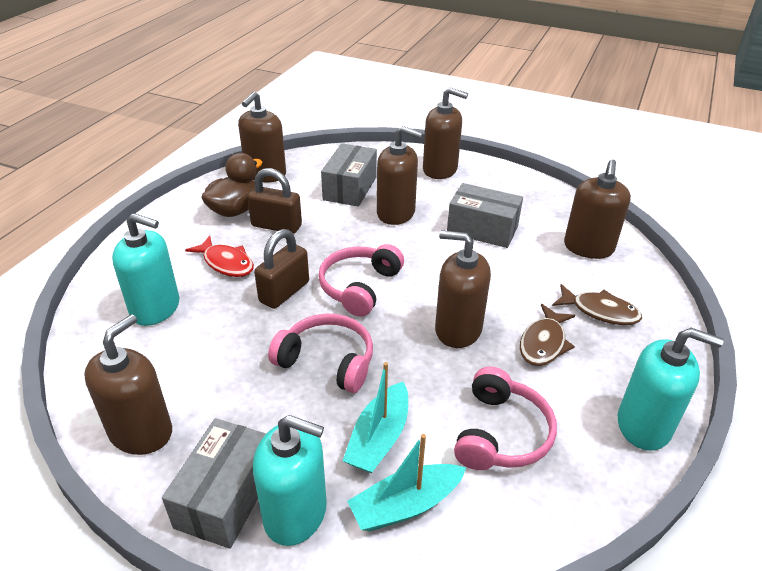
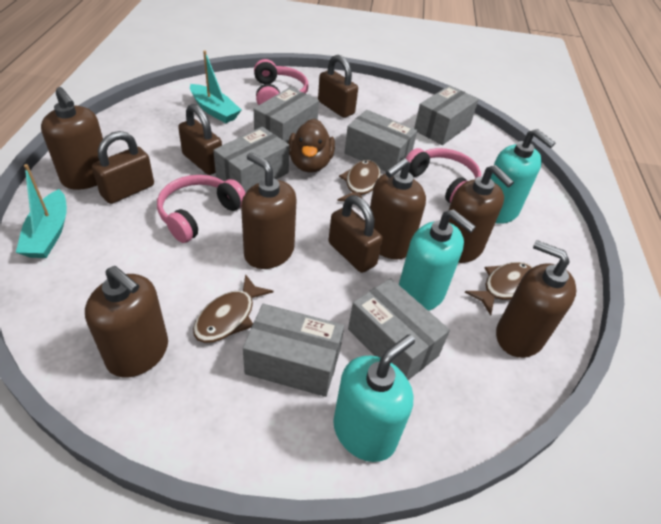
brown fish: 2 -> 3
brown padlock: 2 -> 4
grey box: 3 -> 6
red fish: 1 -> 0

